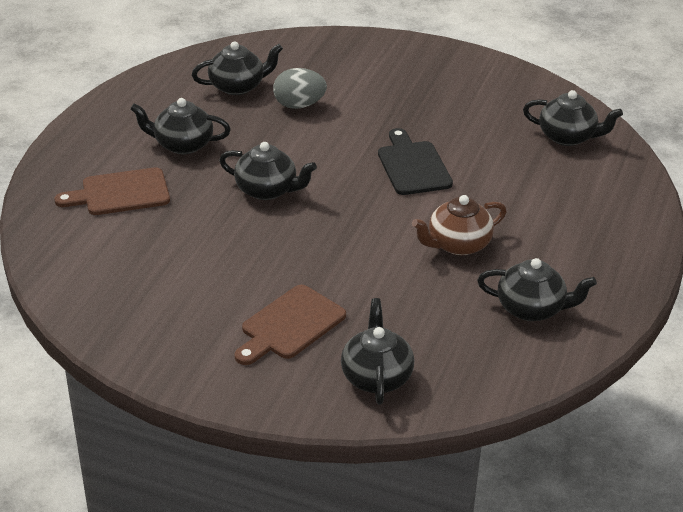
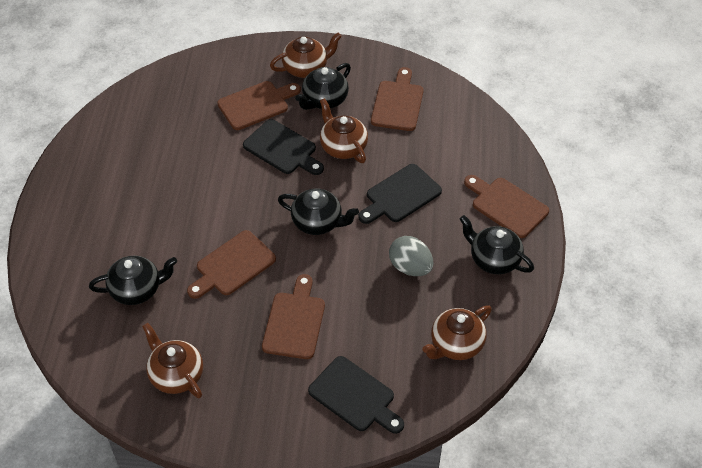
black cutting board: 1 -> 3
black teapot: 6 -> 4
brown cutting board: 2 -> 5
brown teapot: 1 -> 4

